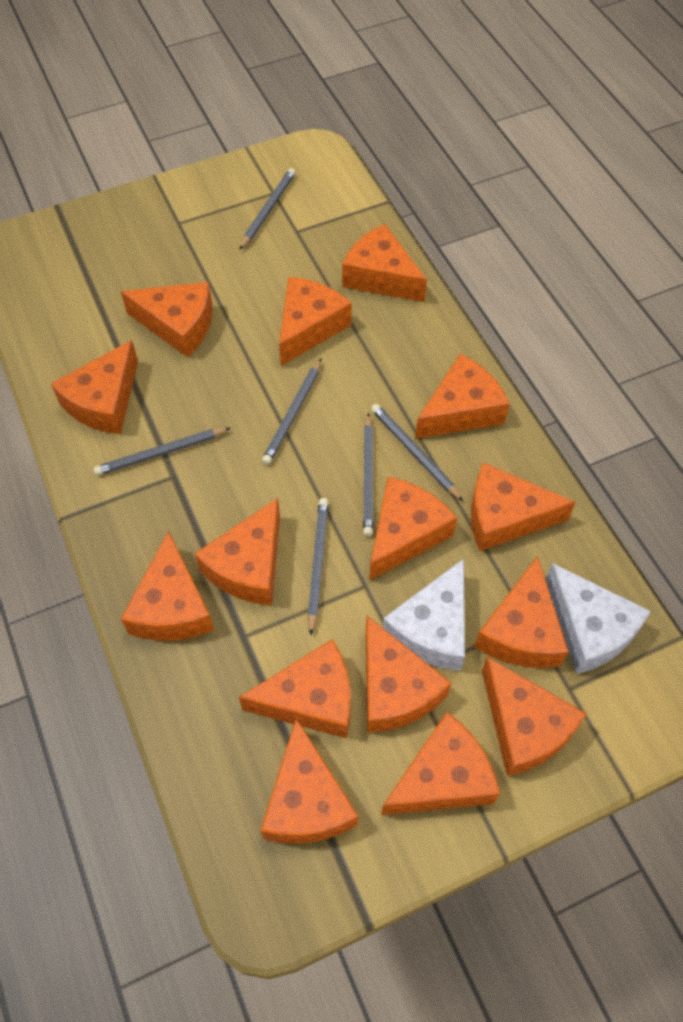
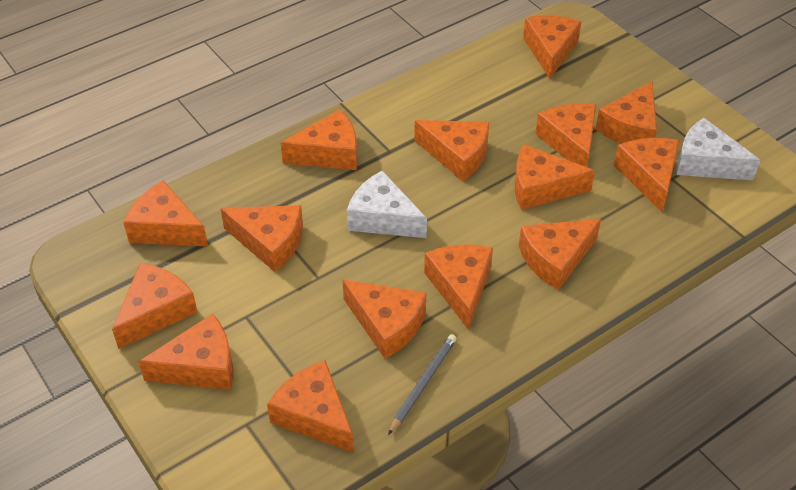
grey pencil: 6 -> 1

